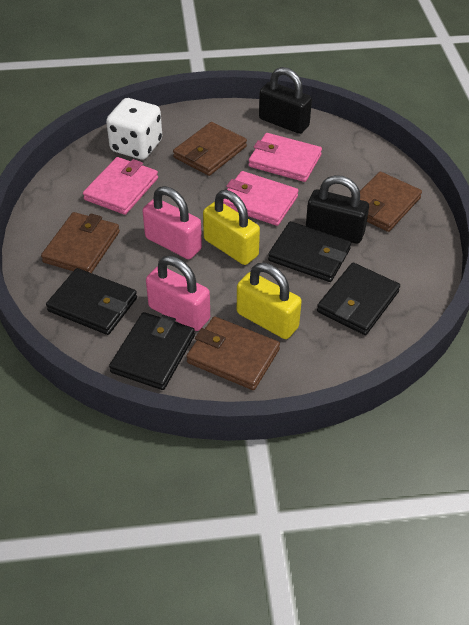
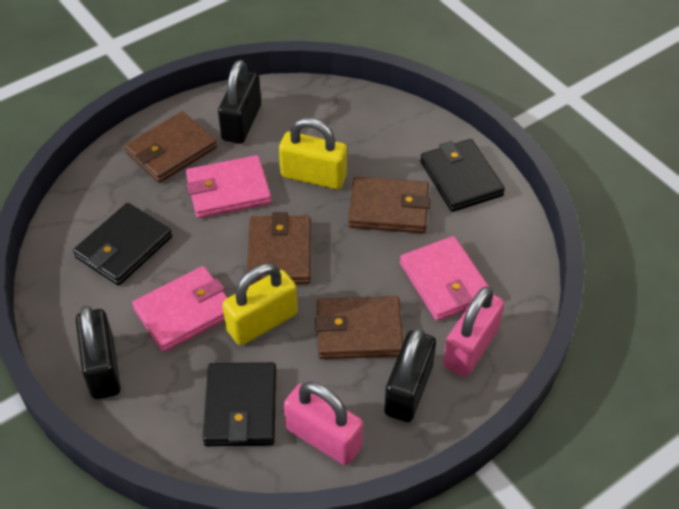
black padlock: 2 -> 3
black wallet: 4 -> 3
white dice: 1 -> 0

